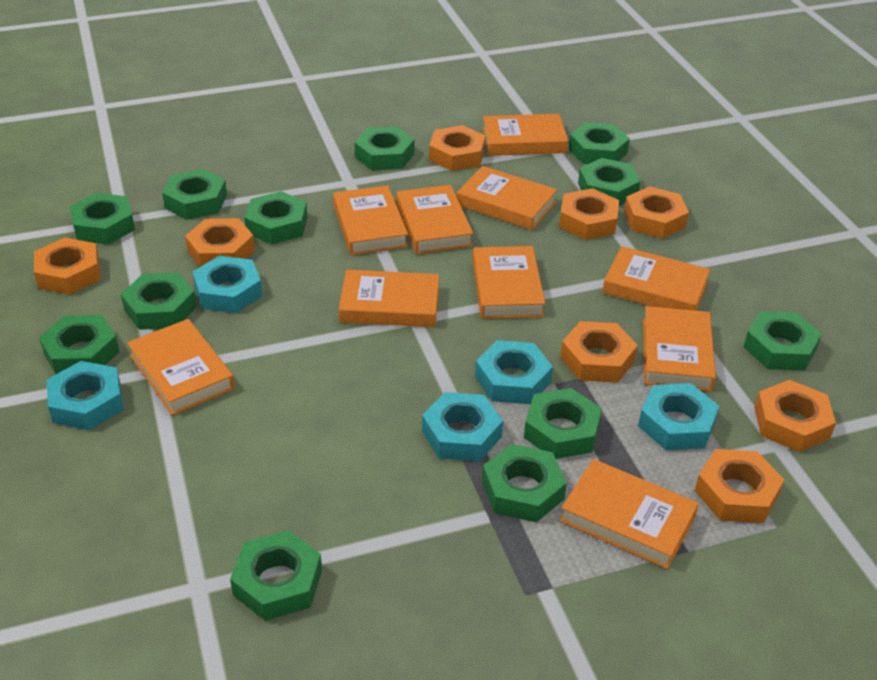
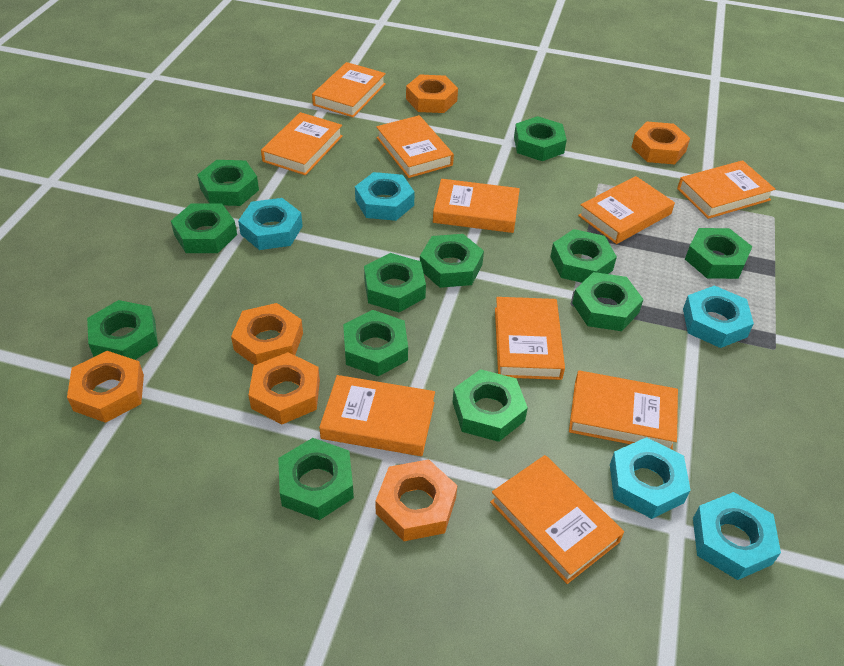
orange nut: 8 -> 6

